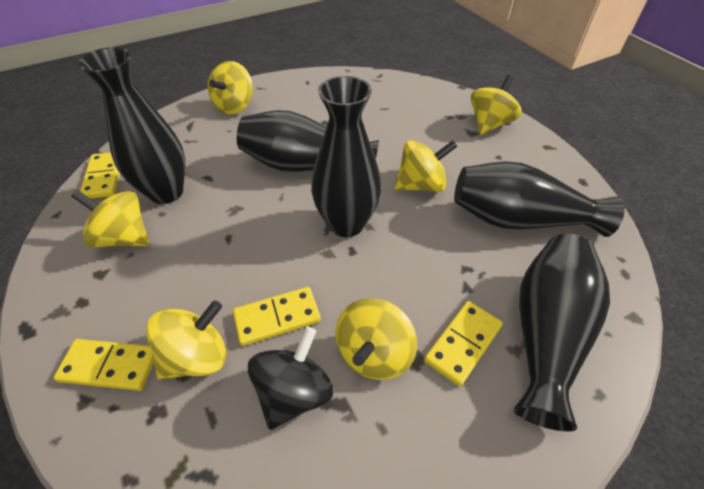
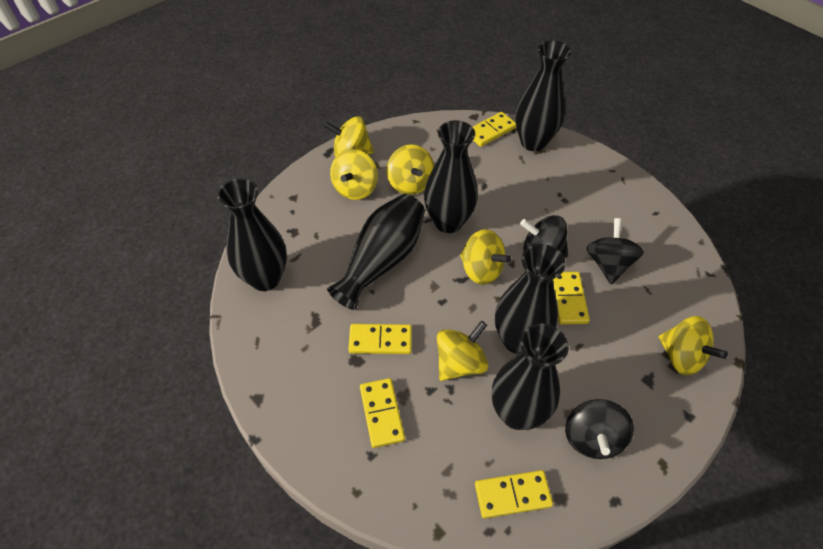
black spinning top: 1 -> 3
black vase: 5 -> 6
yellow domino: 4 -> 5

